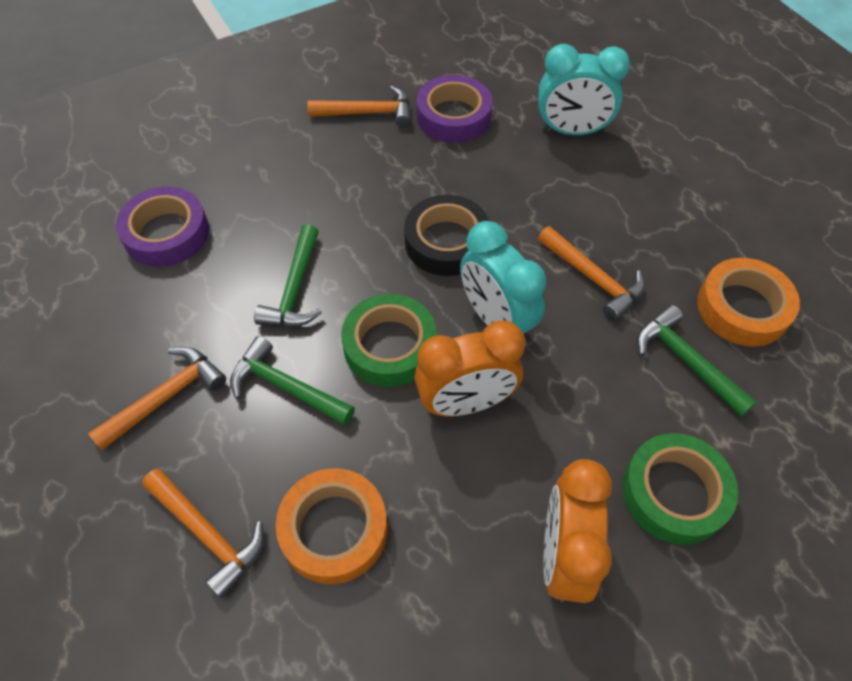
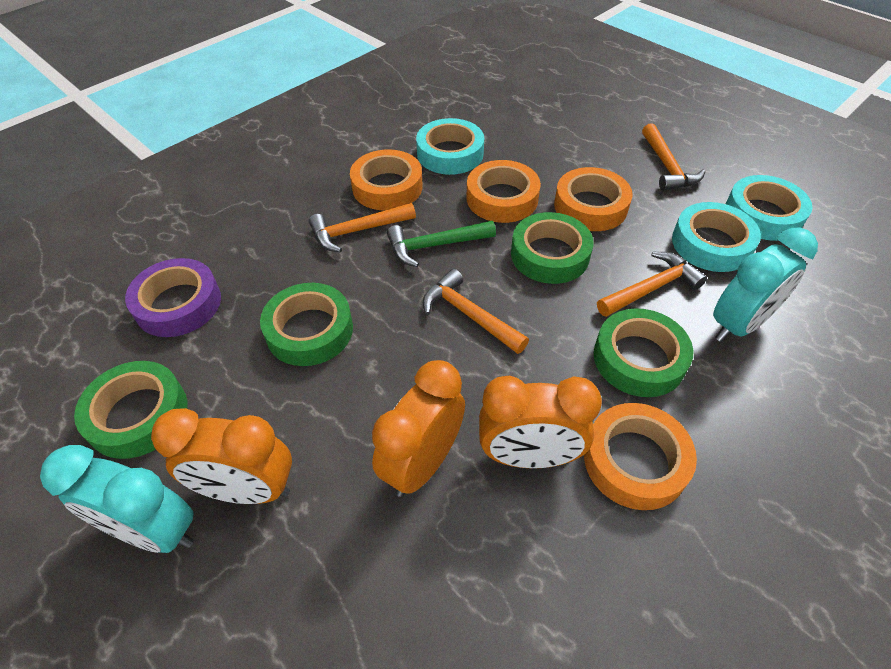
black tape: 1 -> 0
green hammer: 3 -> 1
green tape: 2 -> 4
orange clock: 2 -> 3
orange tape: 2 -> 4
purple tape: 2 -> 1
turquoise tape: 0 -> 3

